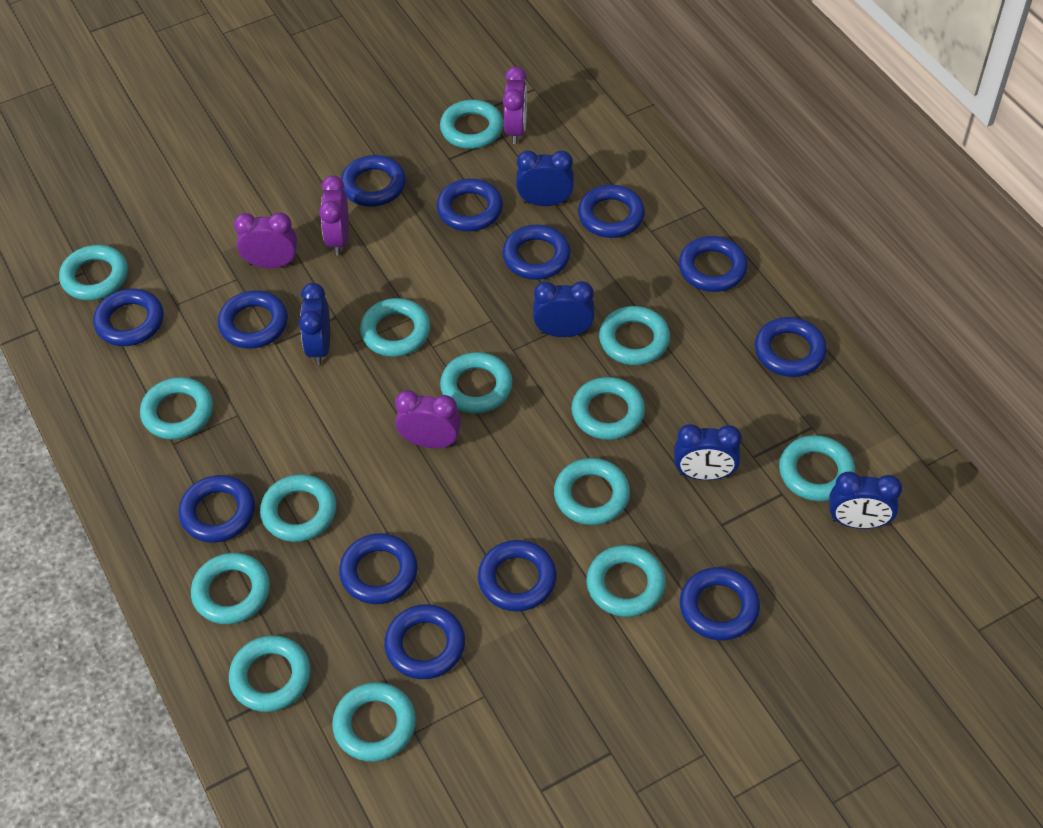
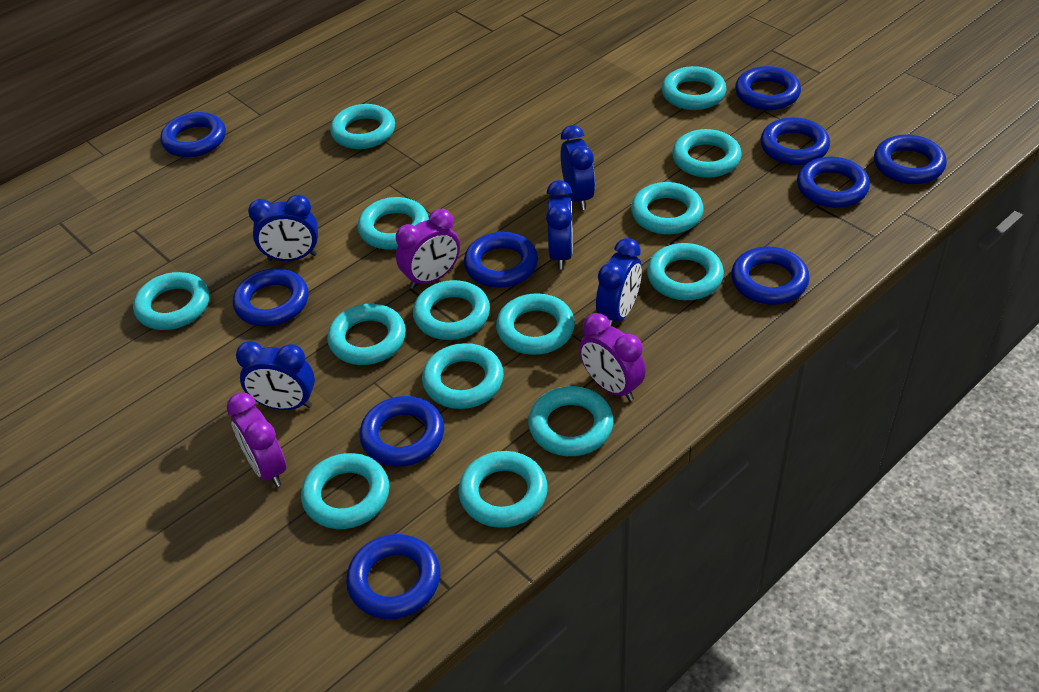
blue ring: 13 -> 10
purple clock: 4 -> 3

